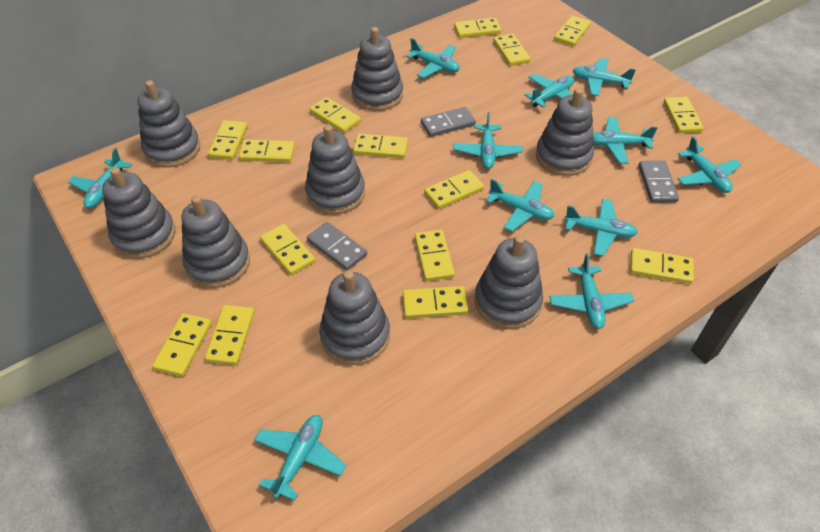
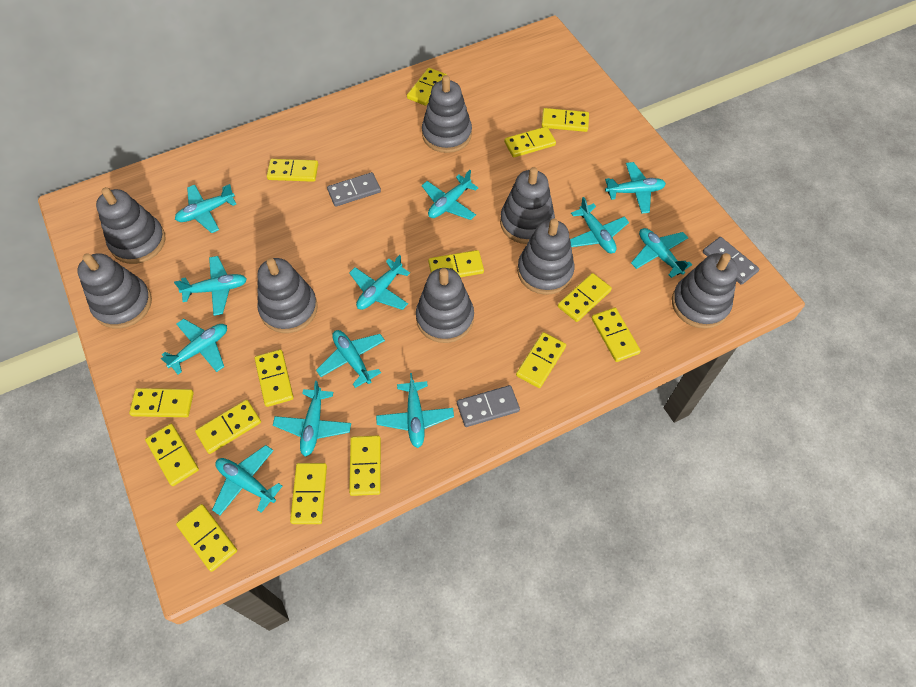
turquoise plane: 11 -> 12

